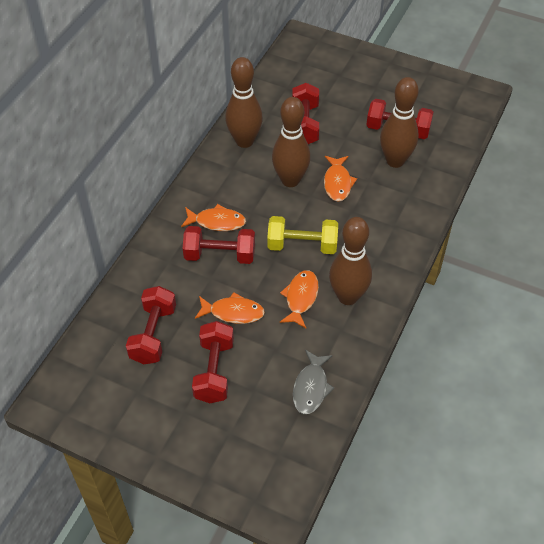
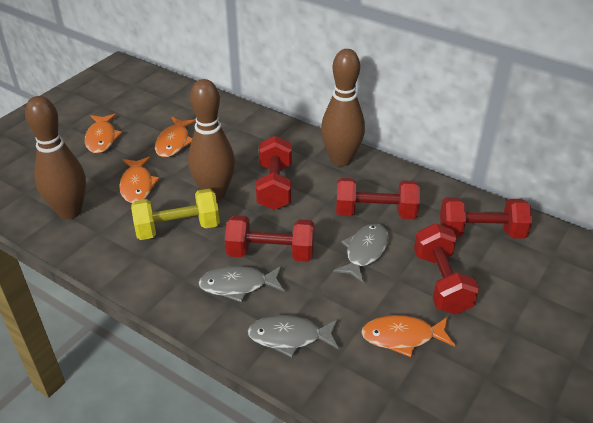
brown bowling pin: 4 -> 3
grey fish: 1 -> 3

